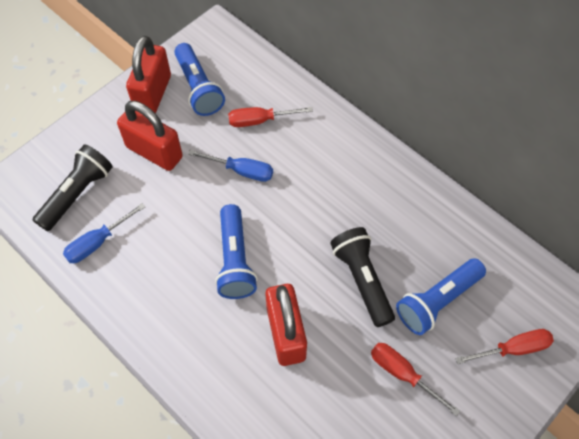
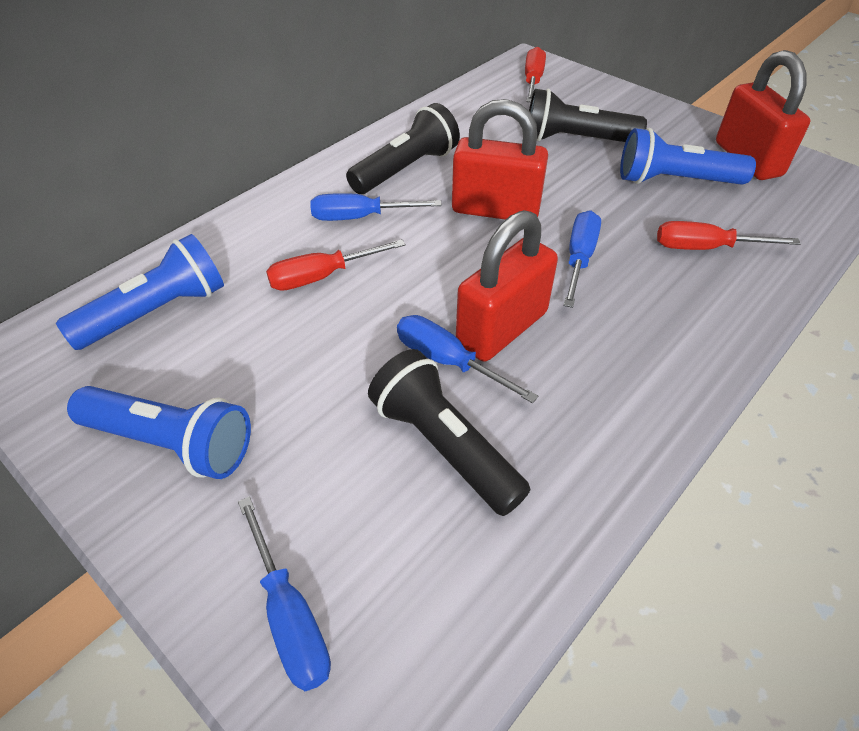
black flashlight: 2 -> 3
blue screwdriver: 2 -> 4

